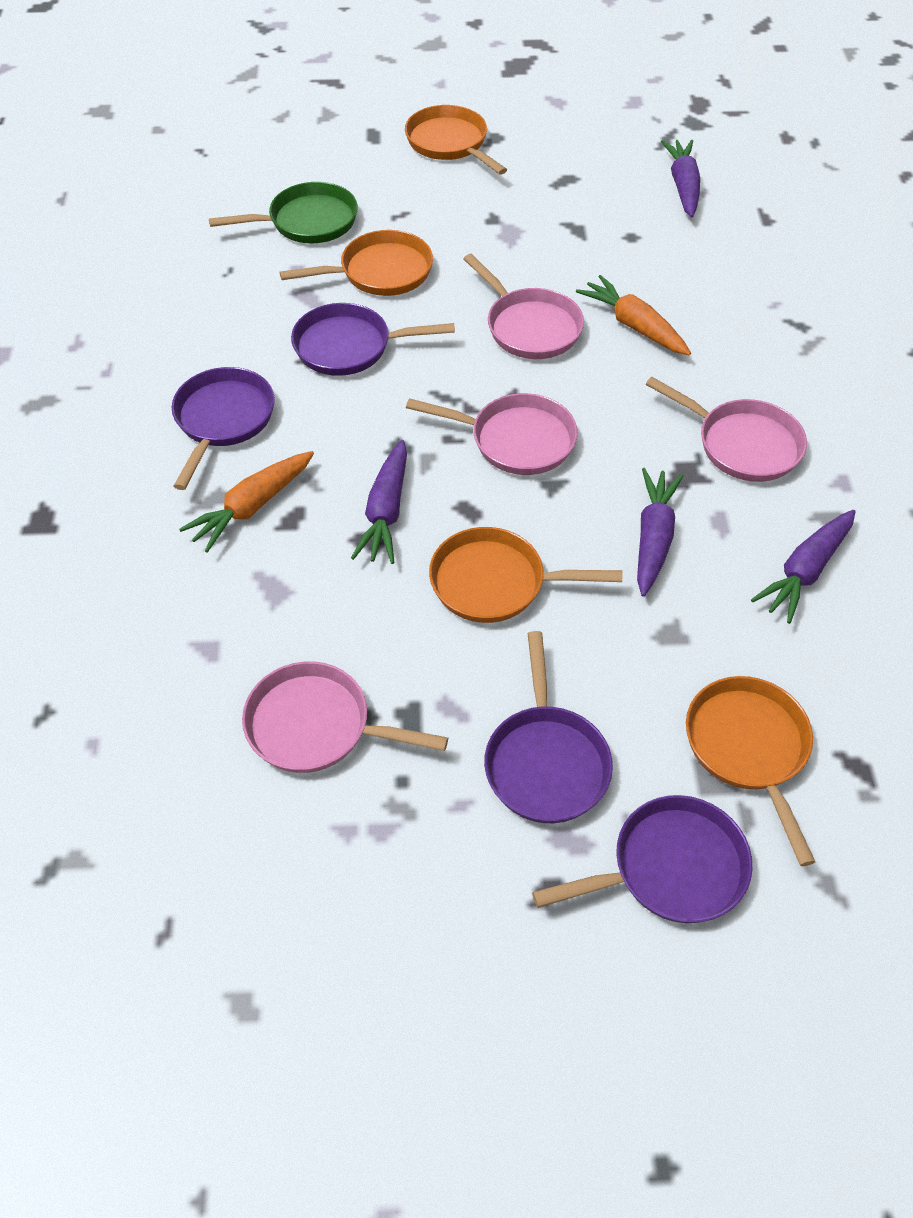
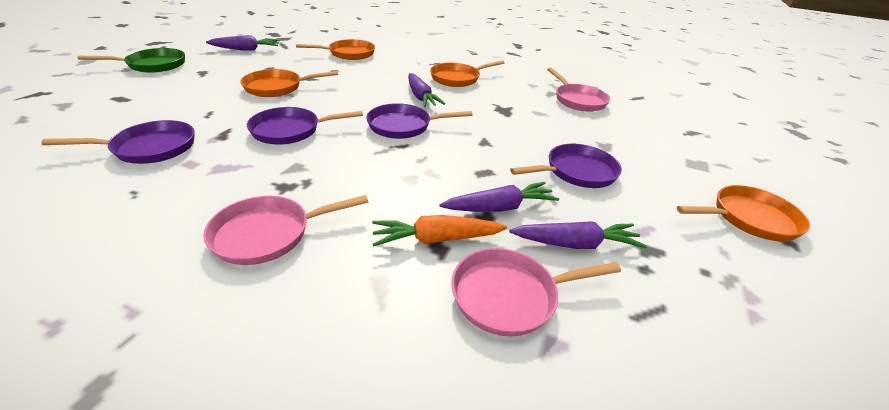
orange carrot: 2 -> 1
pink pan: 4 -> 3

